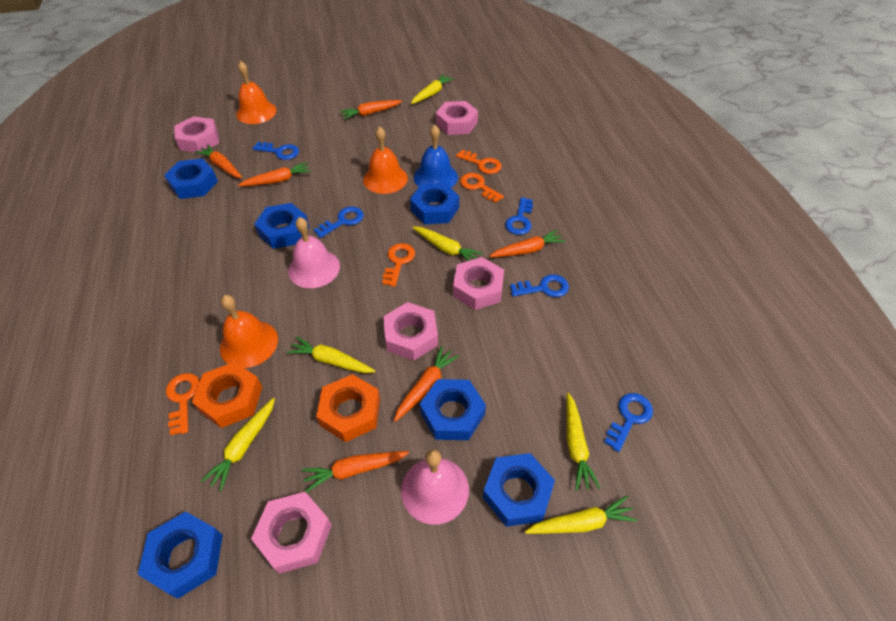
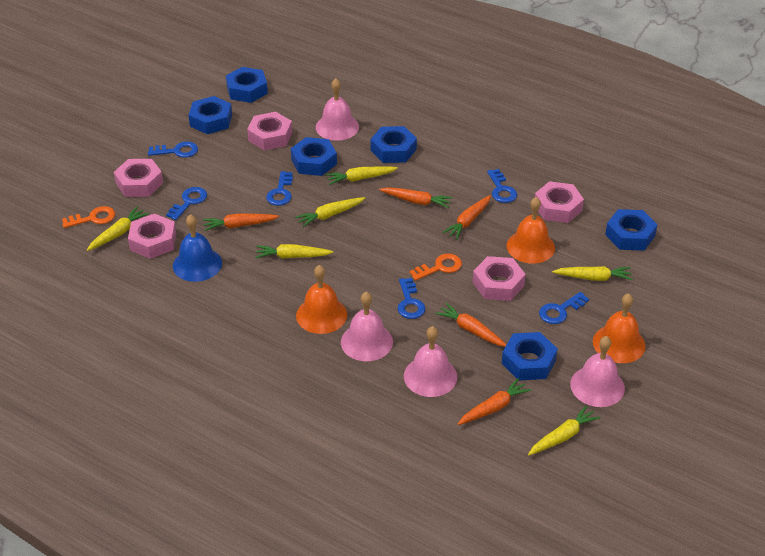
blue key: 5 -> 6
orange carrot: 6 -> 5
orange key: 4 -> 2
orange nut: 2 -> 0
pink bell: 2 -> 4

